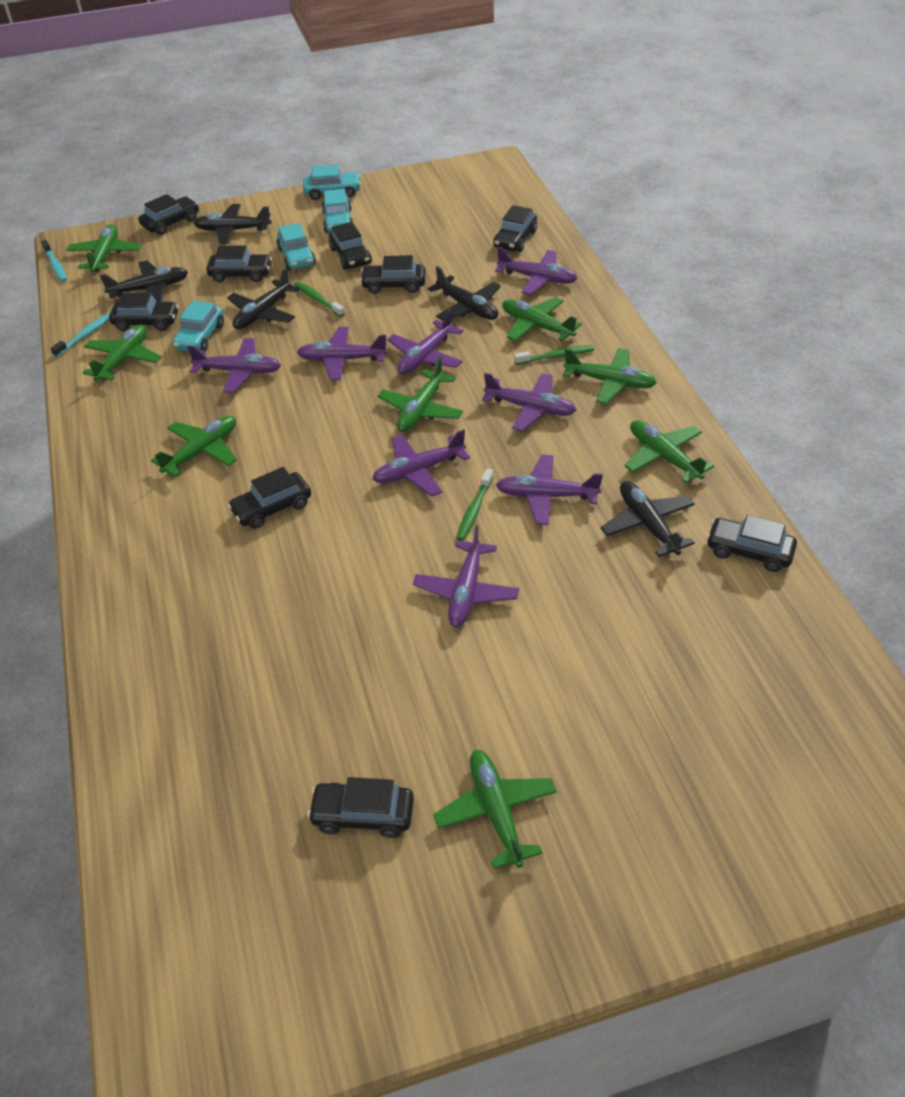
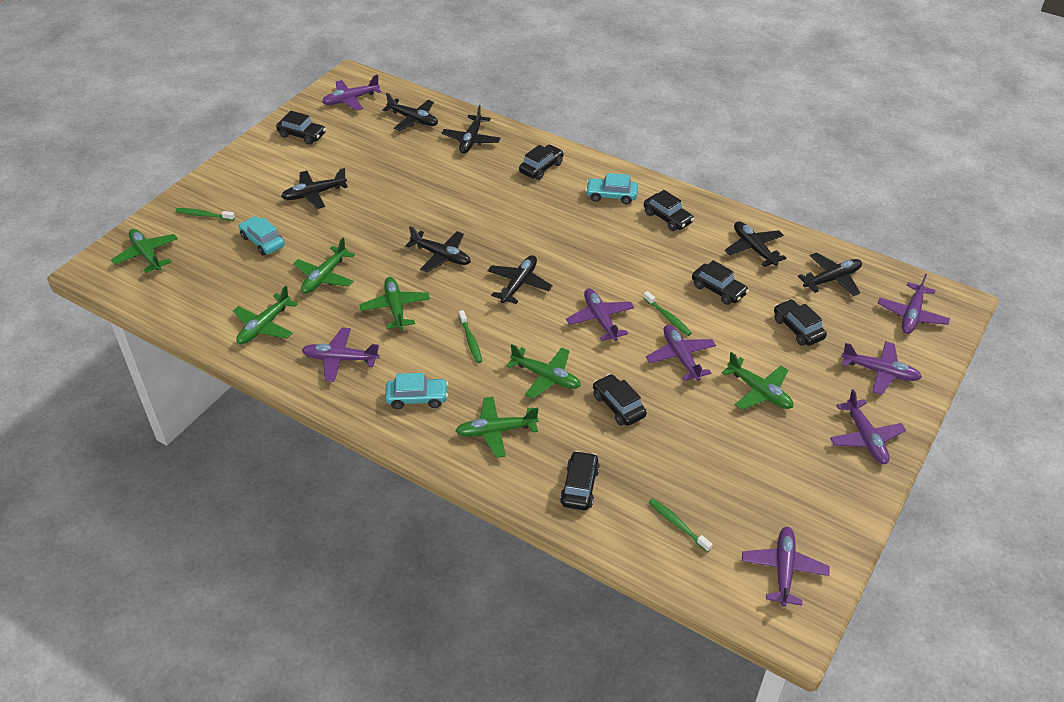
black car: 9 -> 7
black plane: 5 -> 7
green plane: 8 -> 7
green toothbrush: 3 -> 4
turquoise car: 4 -> 3
turquoise toothbrush: 2 -> 0

